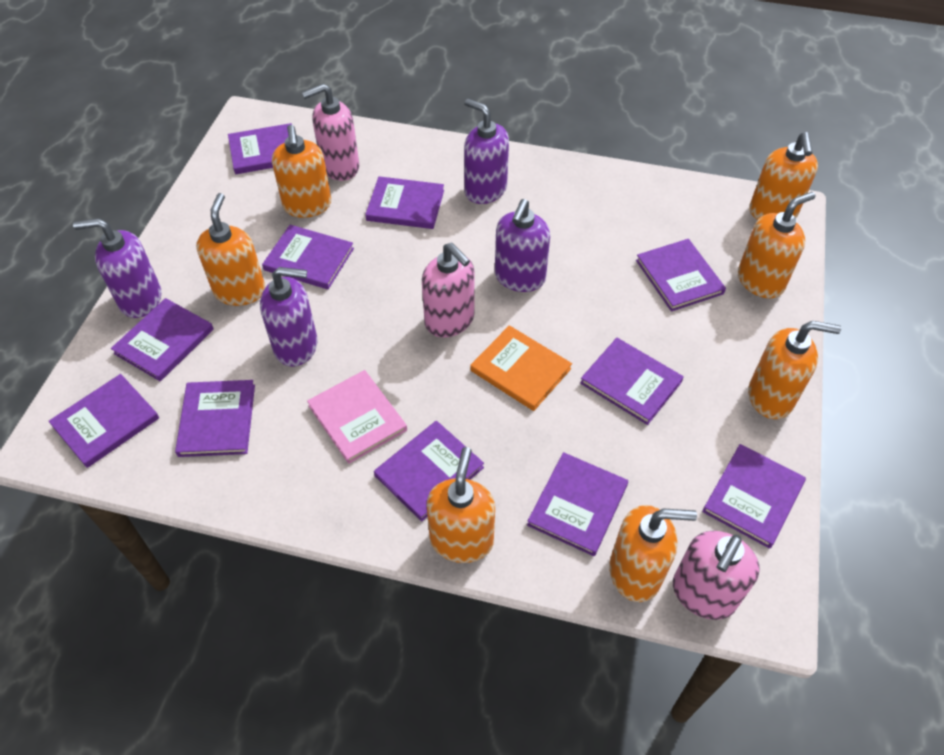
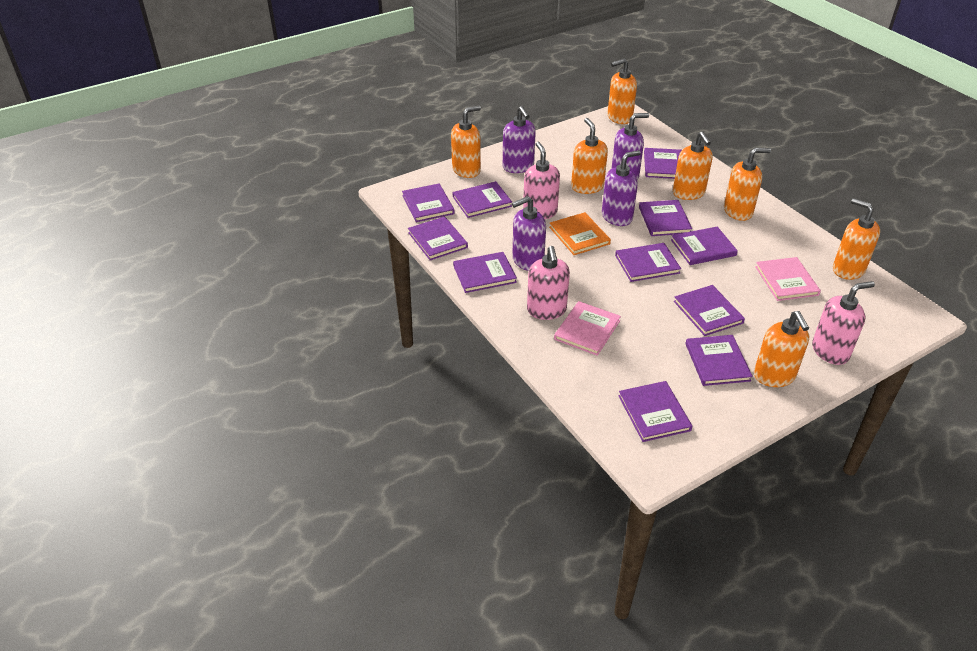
pink book: 1 -> 2

